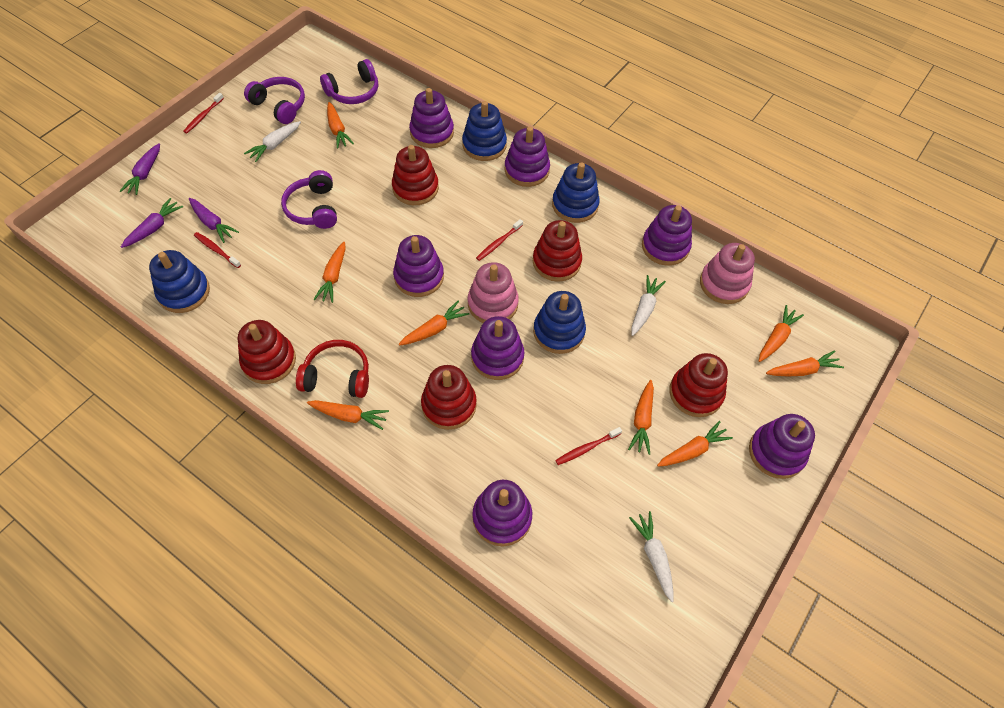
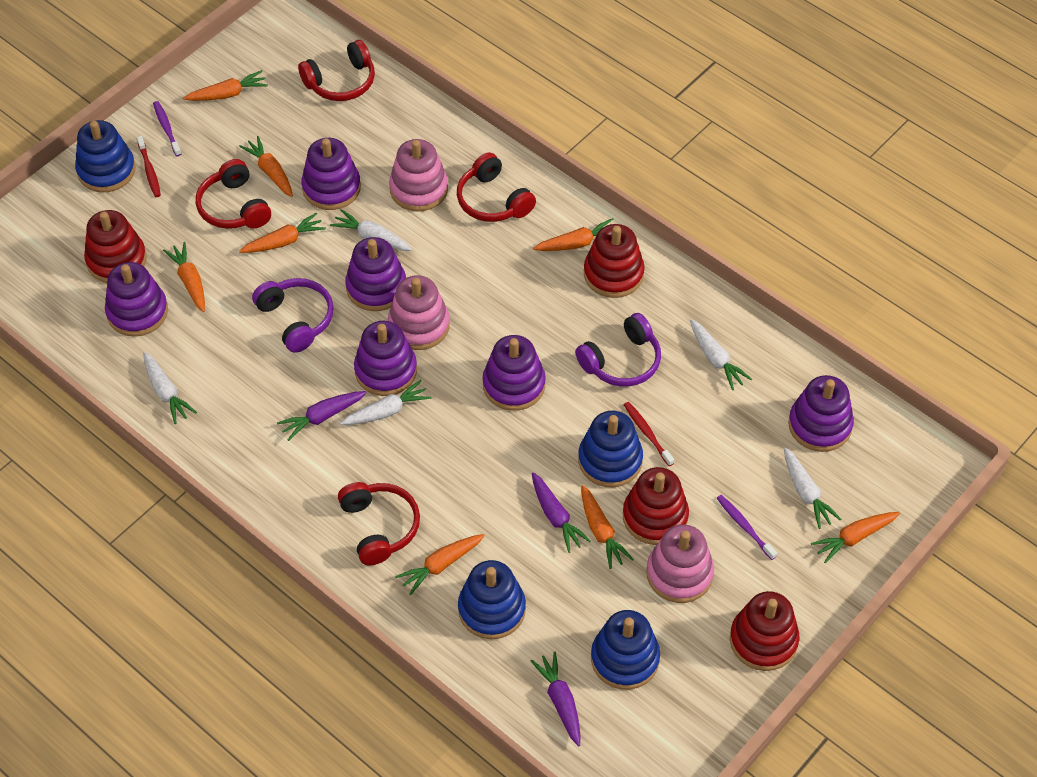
pink stacking toy: 2 -> 3
purple headphones: 3 -> 2
purple stacking toy: 7 -> 6
purple toothbrush: 0 -> 2
red headphones: 1 -> 4
red stacking toy: 5 -> 4
red toothbrush: 4 -> 2
white carrot: 3 -> 5

